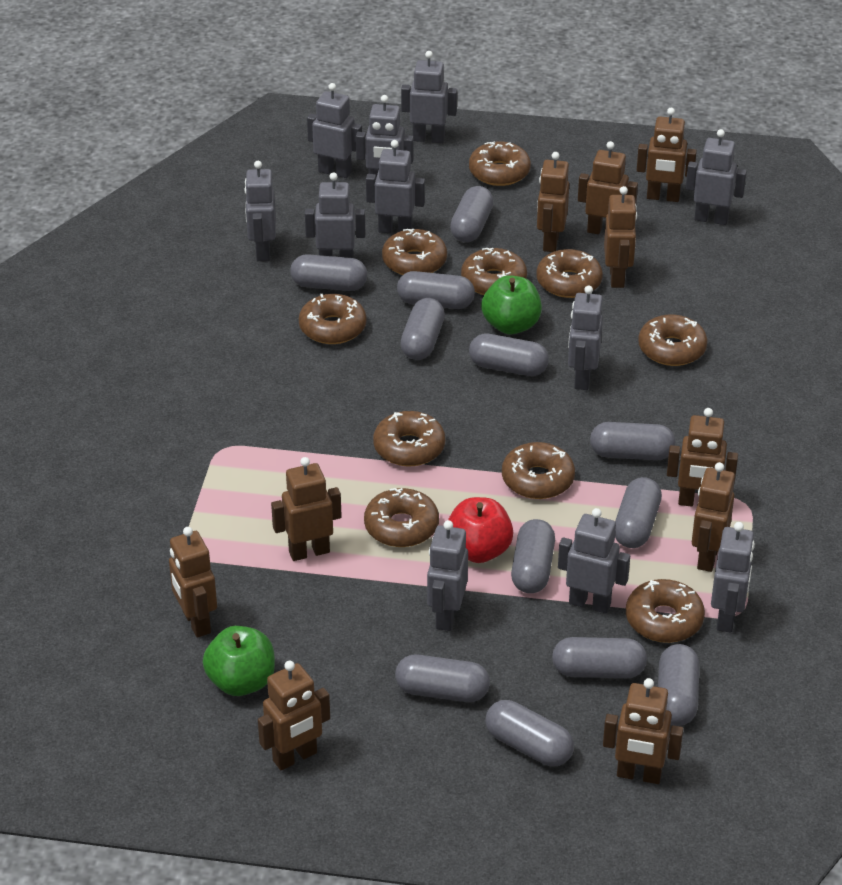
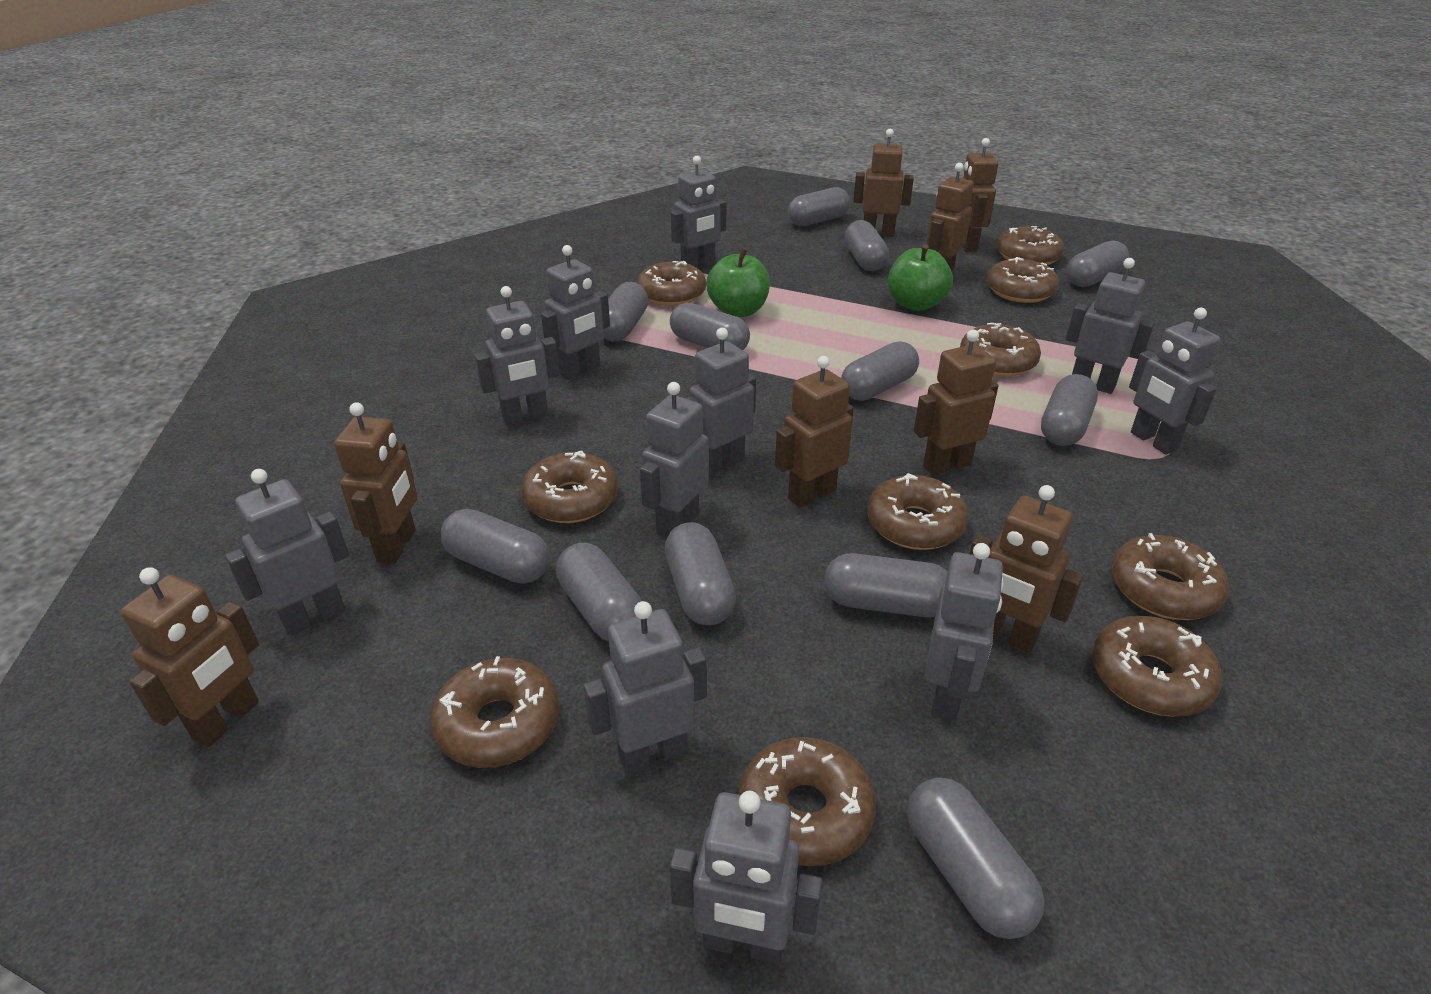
brown robot: 10 -> 8
red apple: 1 -> 0

